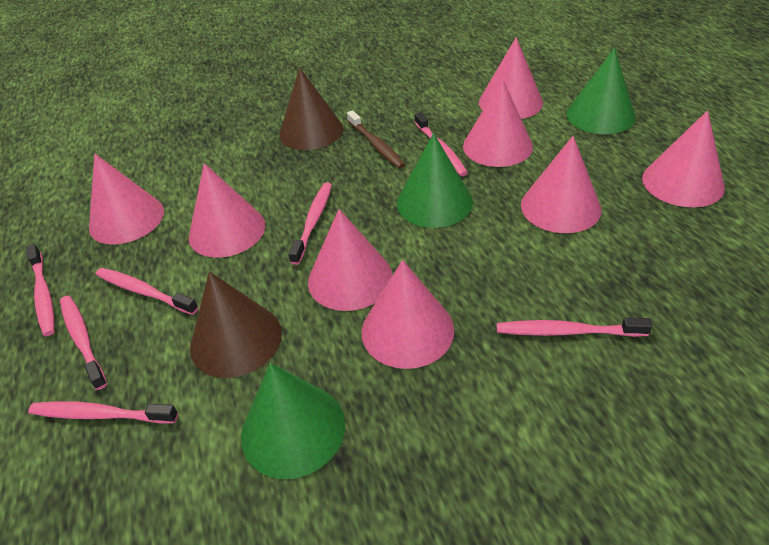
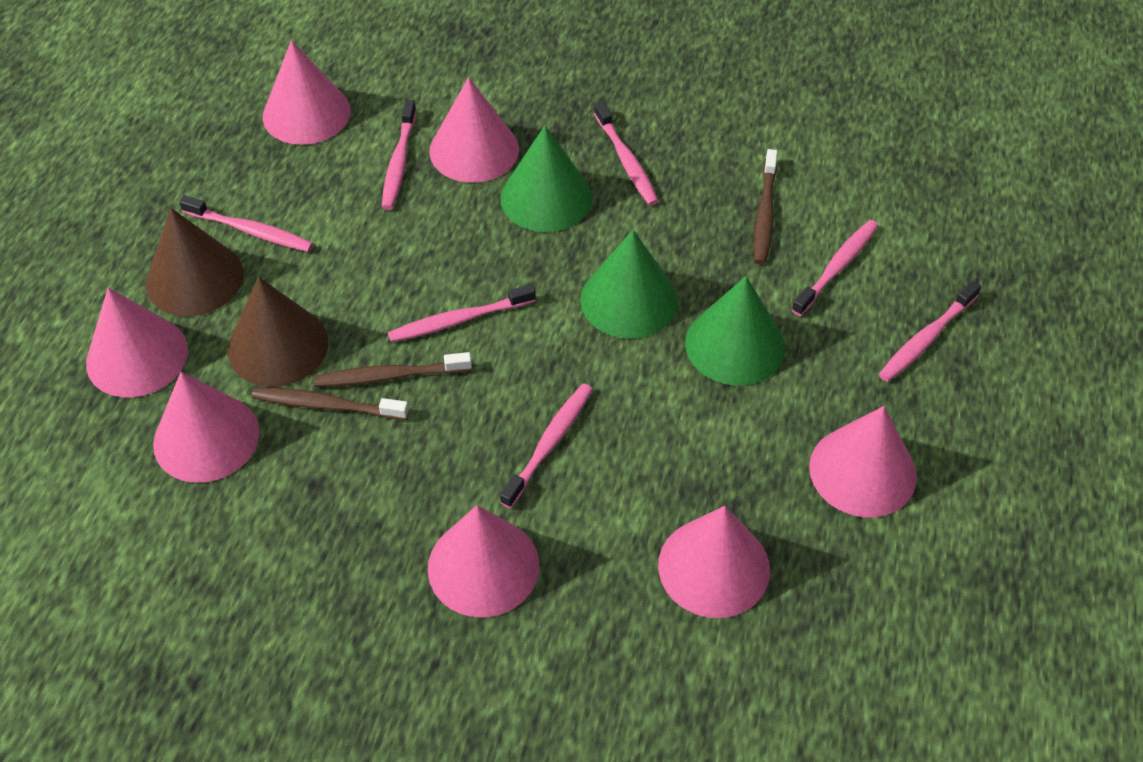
brown toothbrush: 1 -> 3
pink cone: 8 -> 7

